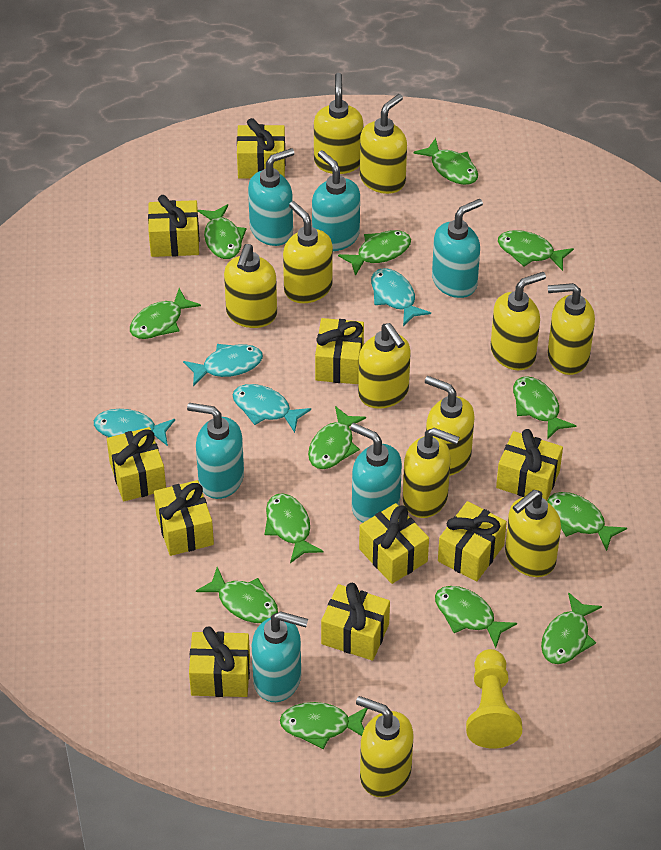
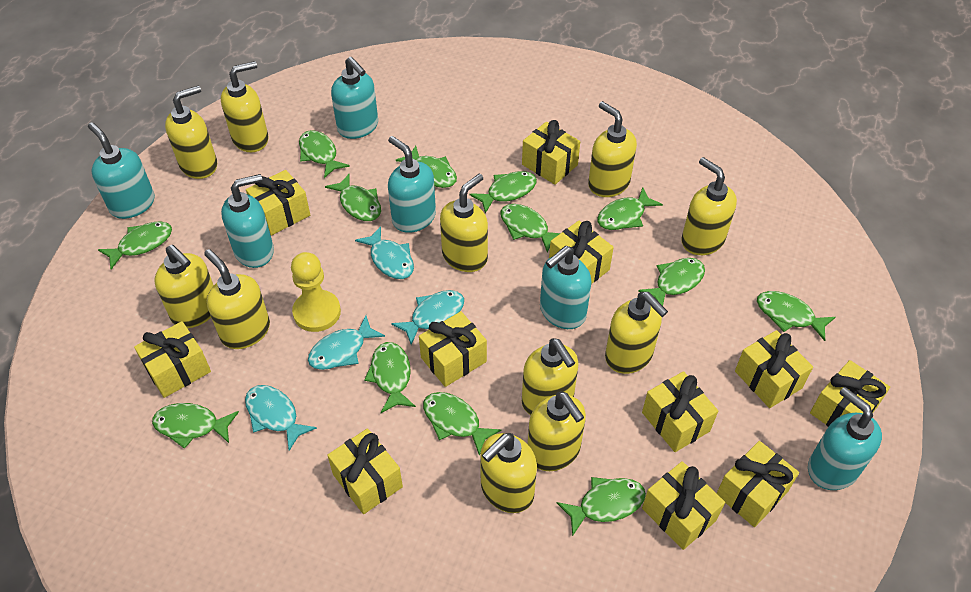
yellow gift: 10 -> 11

